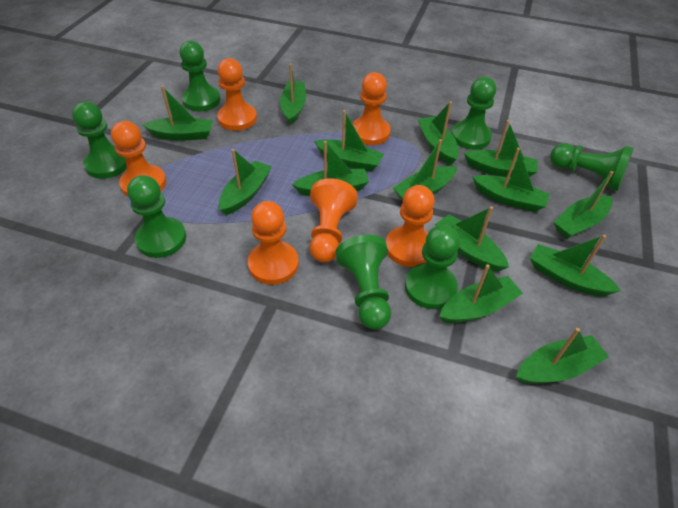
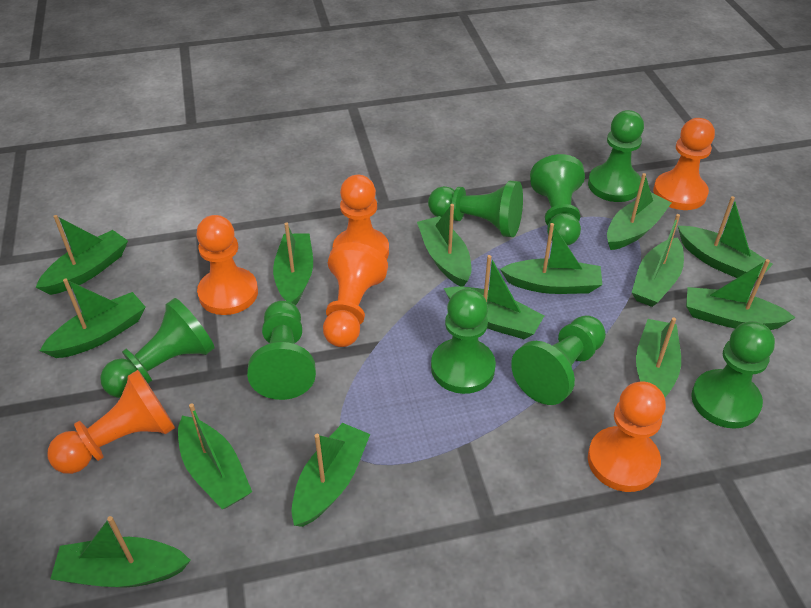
green pawn: 7 -> 8

